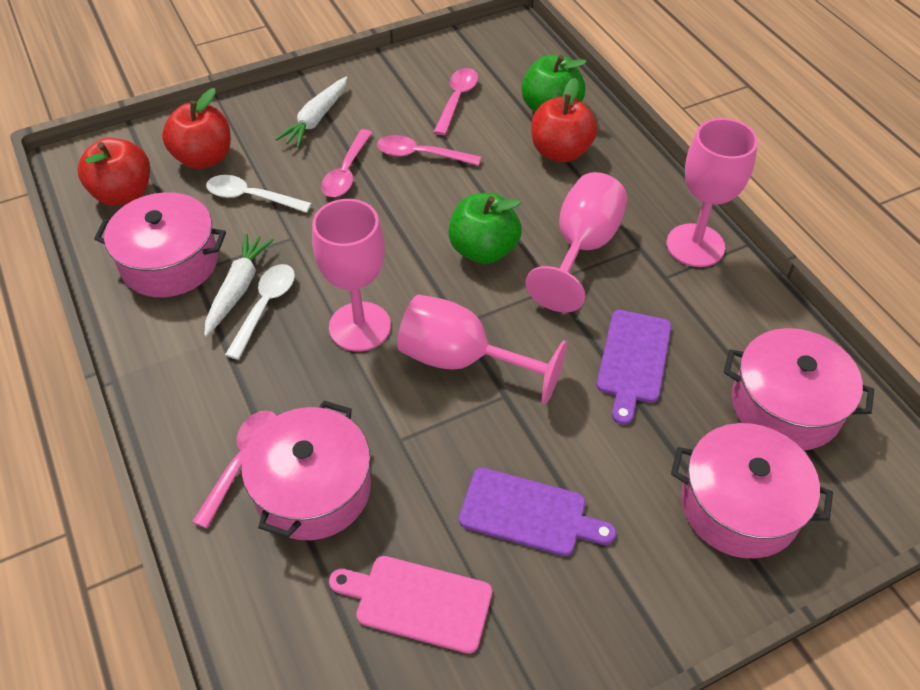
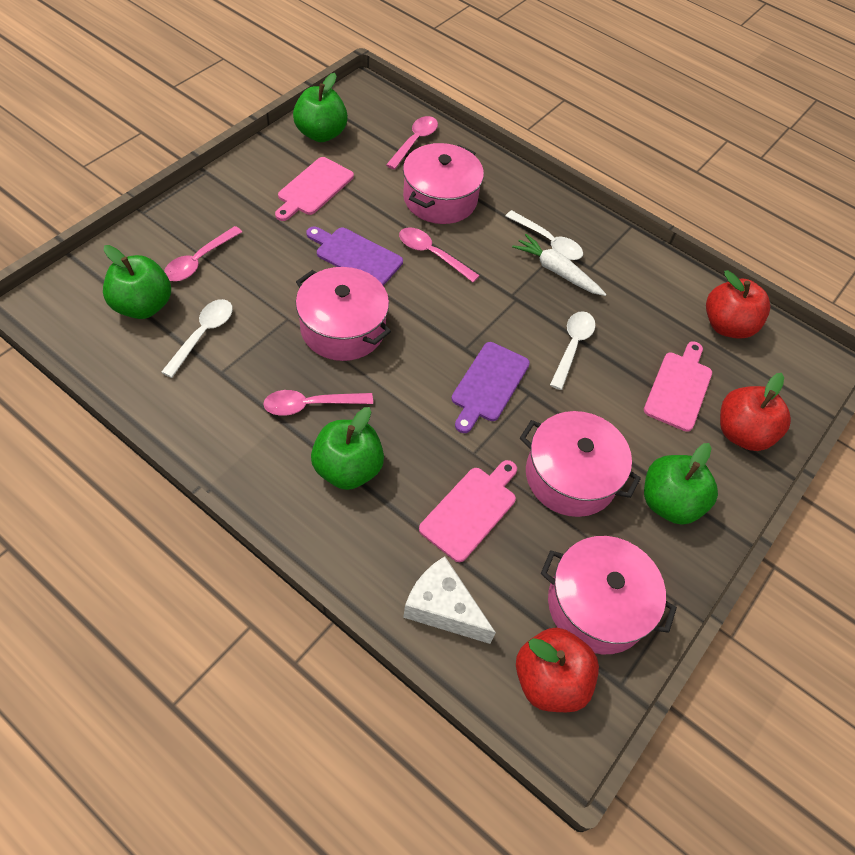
green apple: 2 -> 4
pink cutting board: 1 -> 3
pink goblet: 4 -> 0
white carrot: 2 -> 1
white cheese: 0 -> 1
white spoon: 2 -> 3

